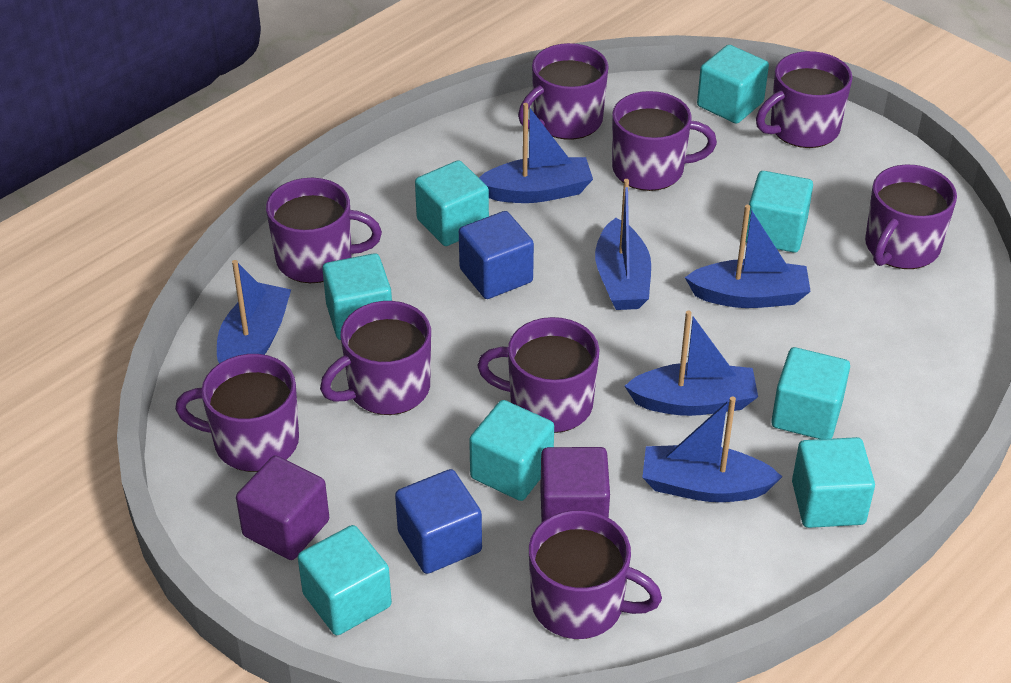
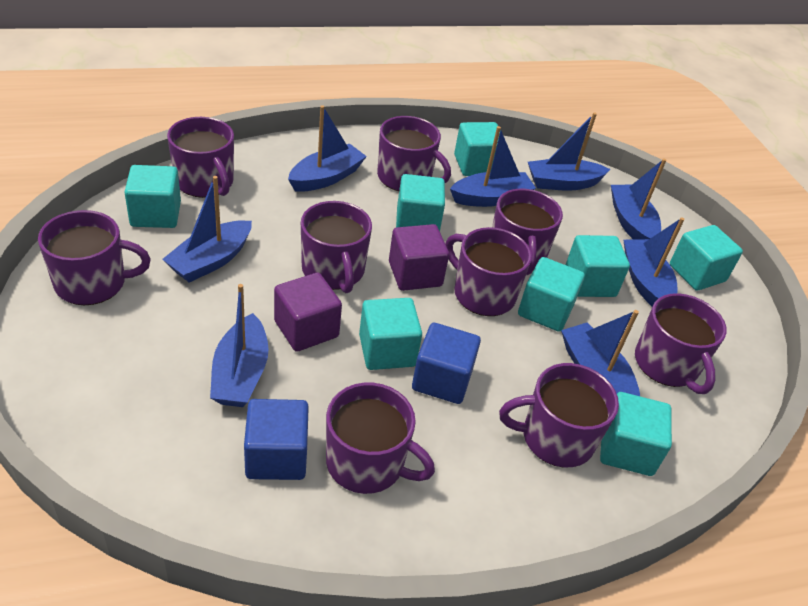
blue boat: 6 -> 8

